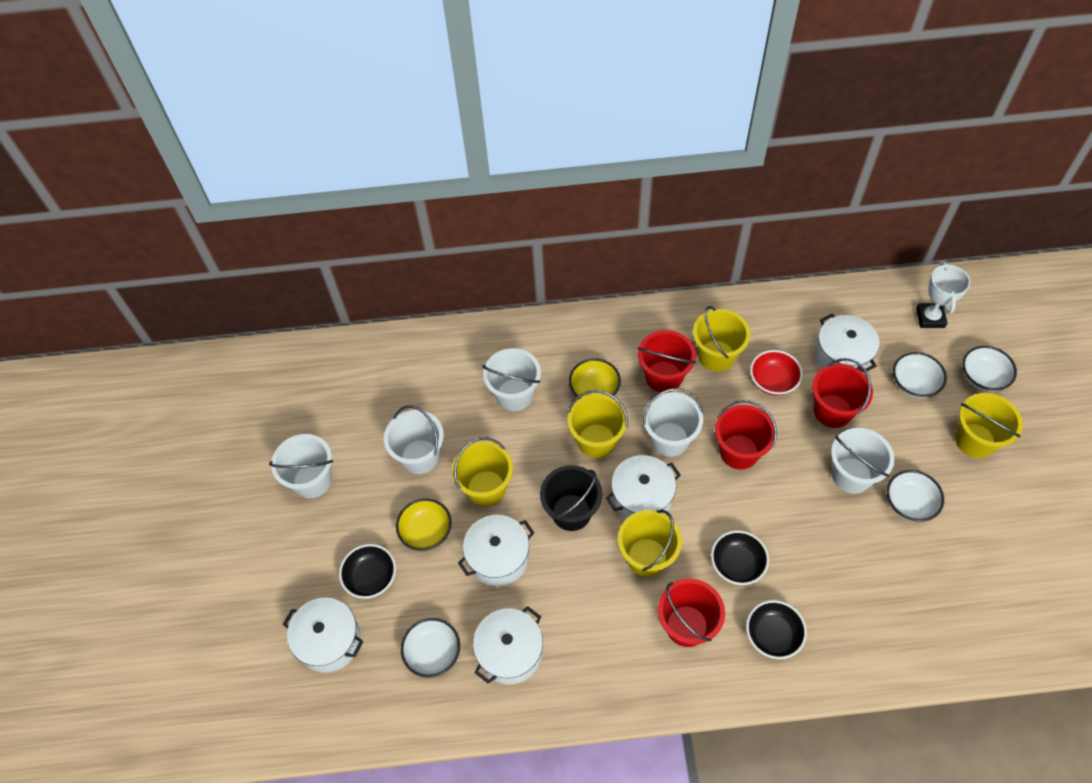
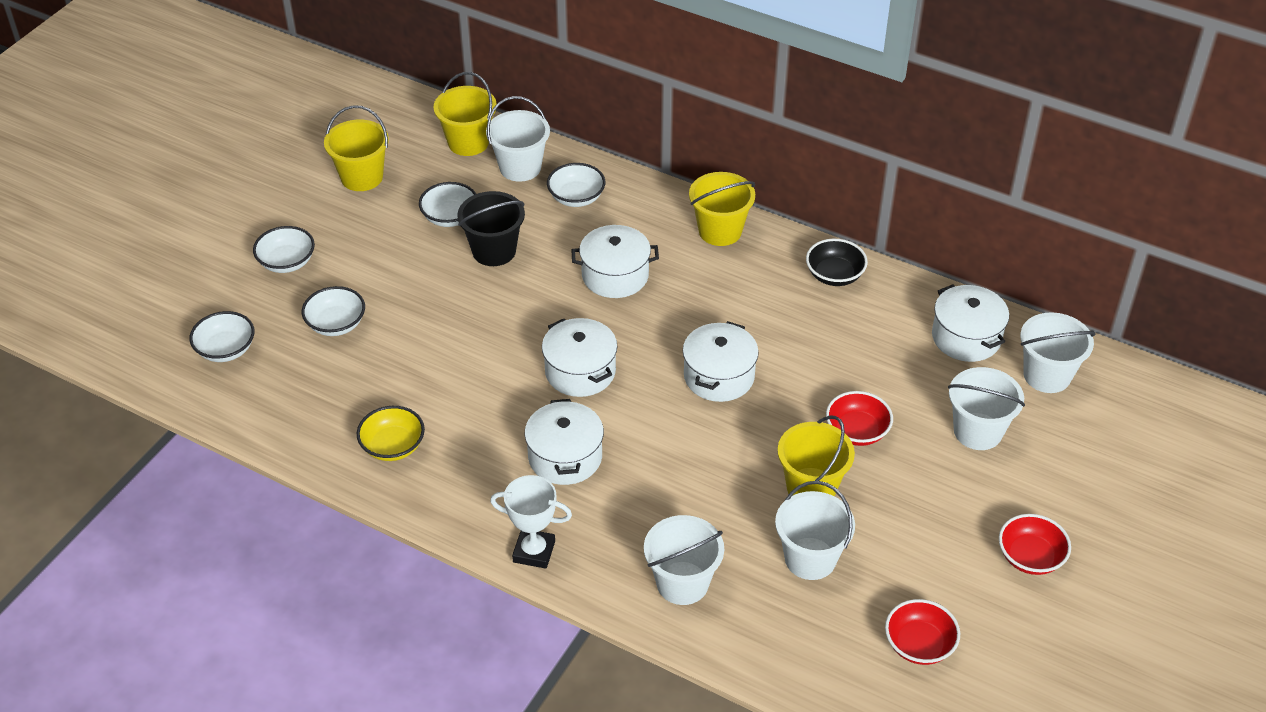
black bowl: 3 -> 1
red bowl: 1 -> 3
red bucket: 4 -> 0
white bowl: 4 -> 5
yellow bowl: 2 -> 1
yellow bucket: 5 -> 4

